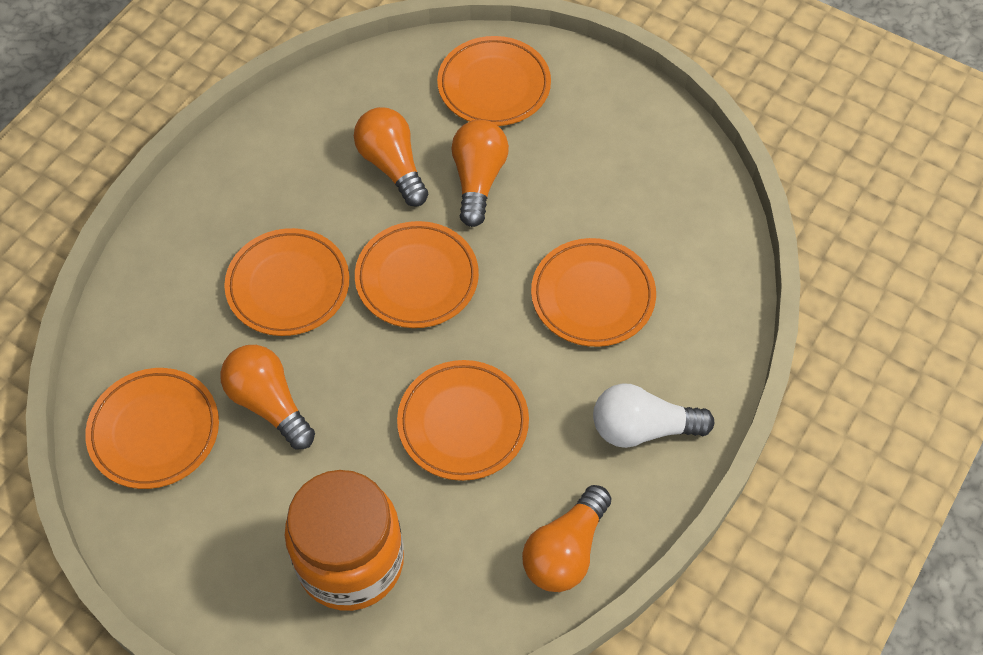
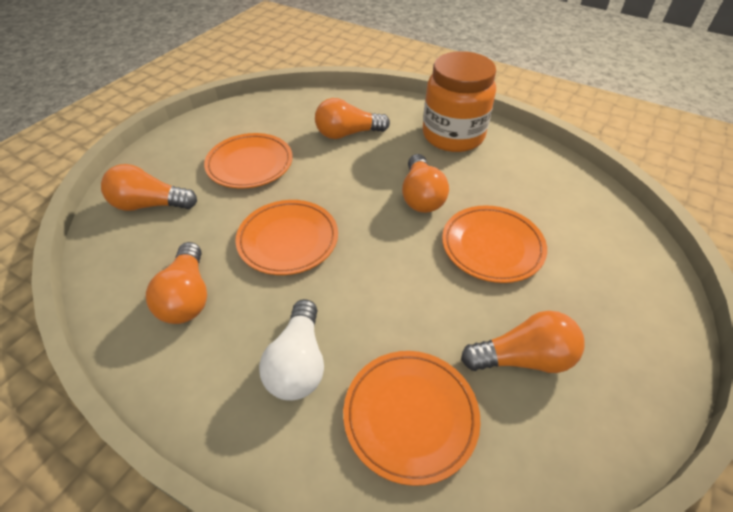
orange light bulb: 4 -> 5
orange plate: 6 -> 4

